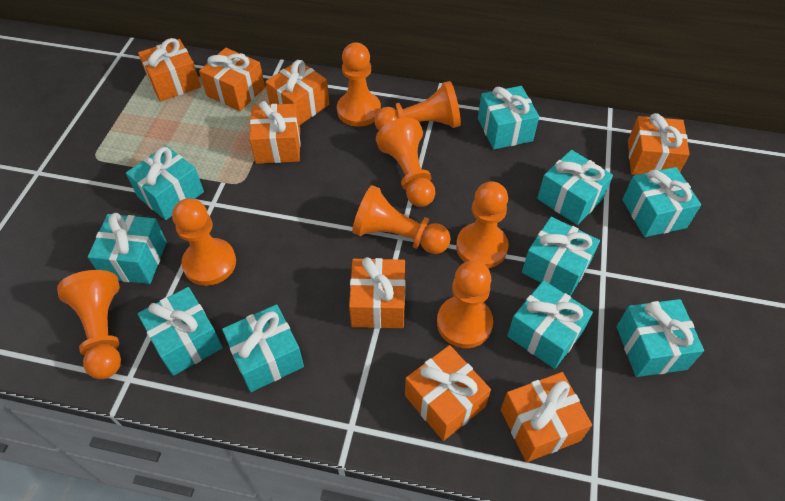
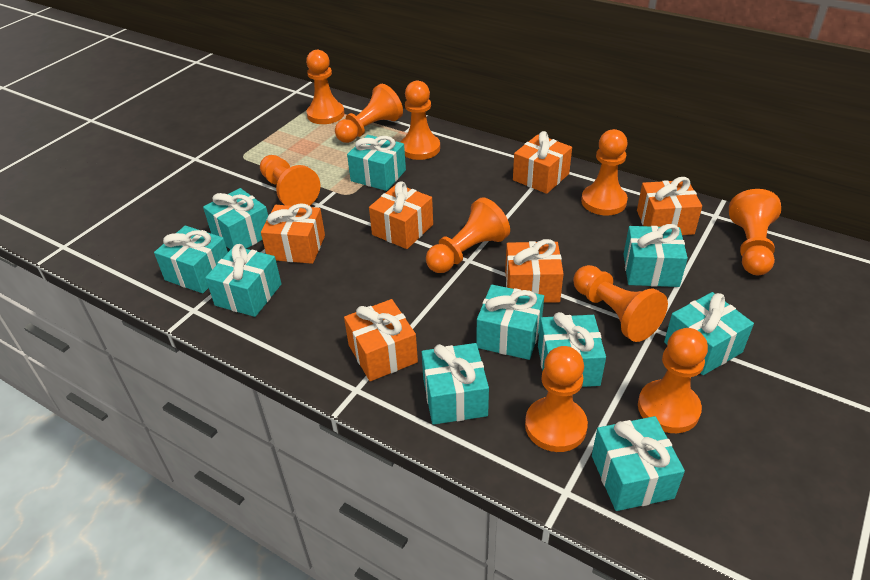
orange gift: 8 -> 6
orange pawn: 8 -> 10

